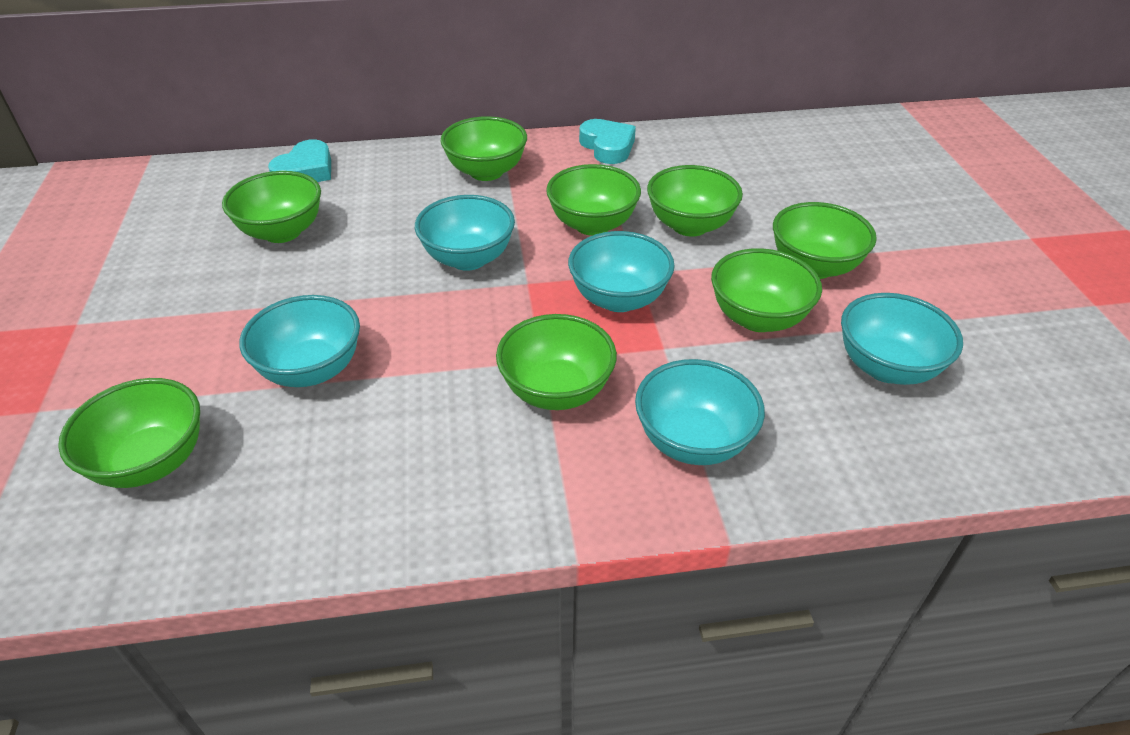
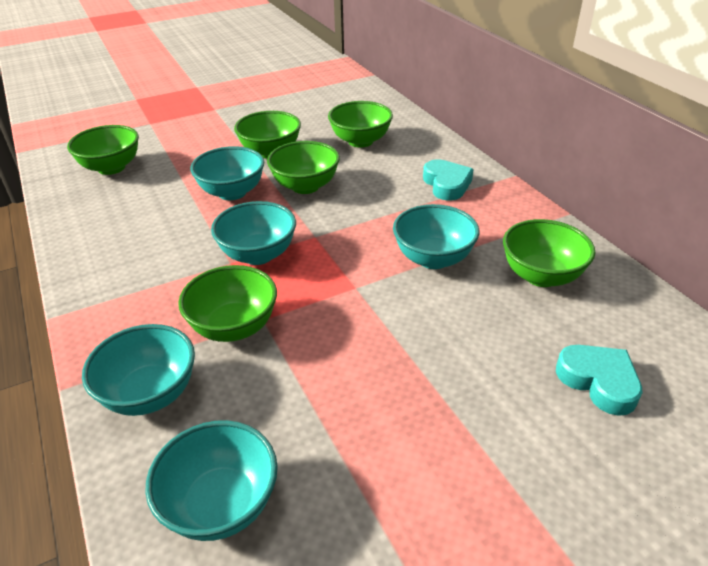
green bowl: 8 -> 6

